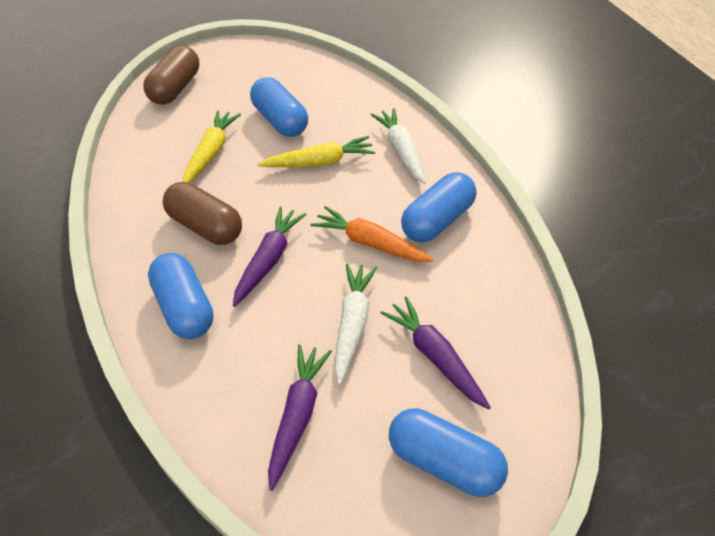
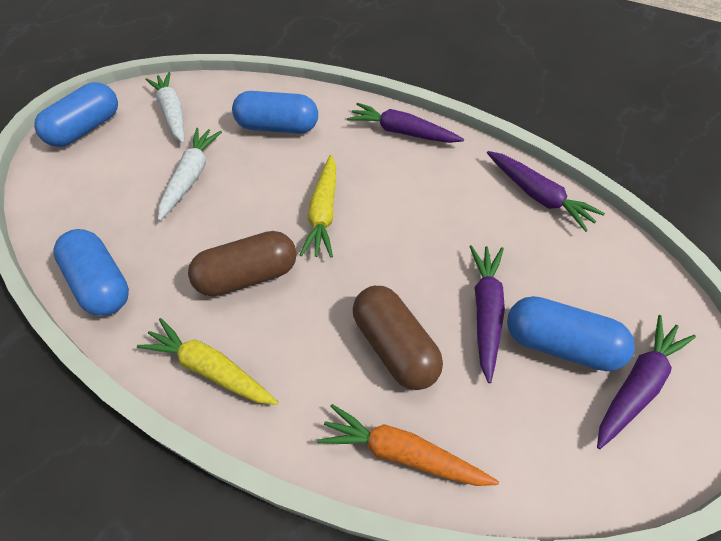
purple carrot: 3 -> 4

